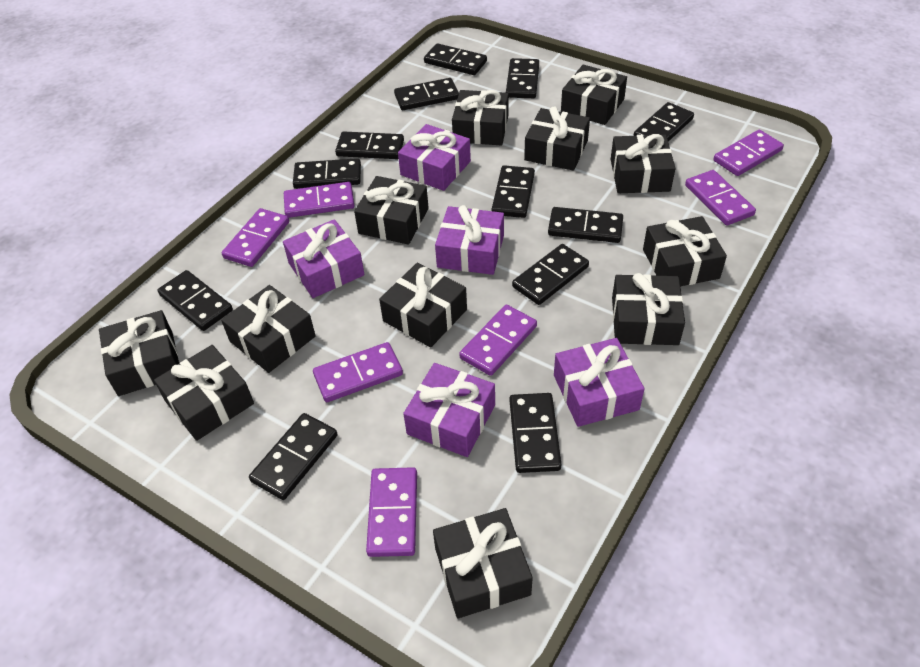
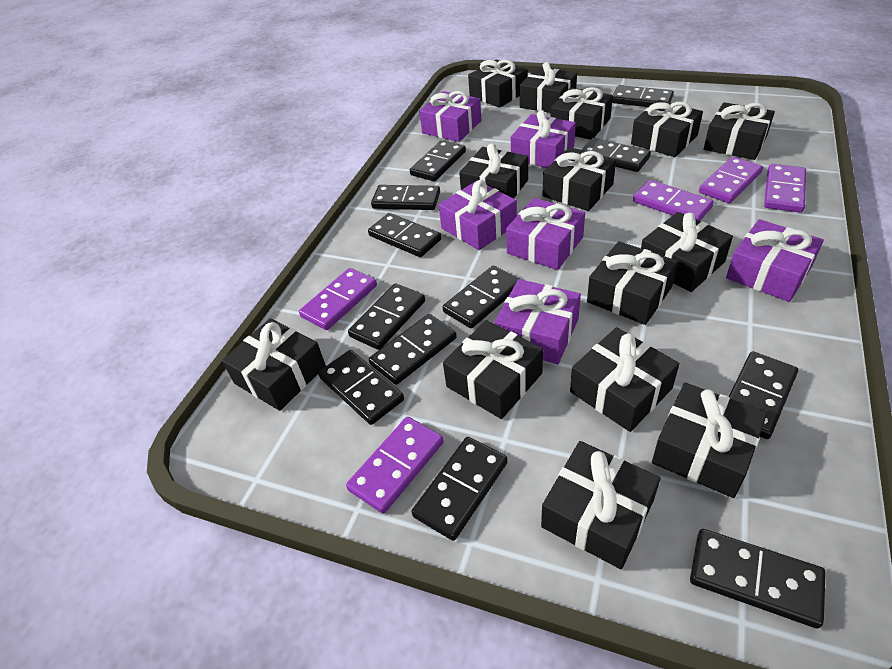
black gift: 12 -> 14
purple domino: 7 -> 5
purple gift: 5 -> 6

